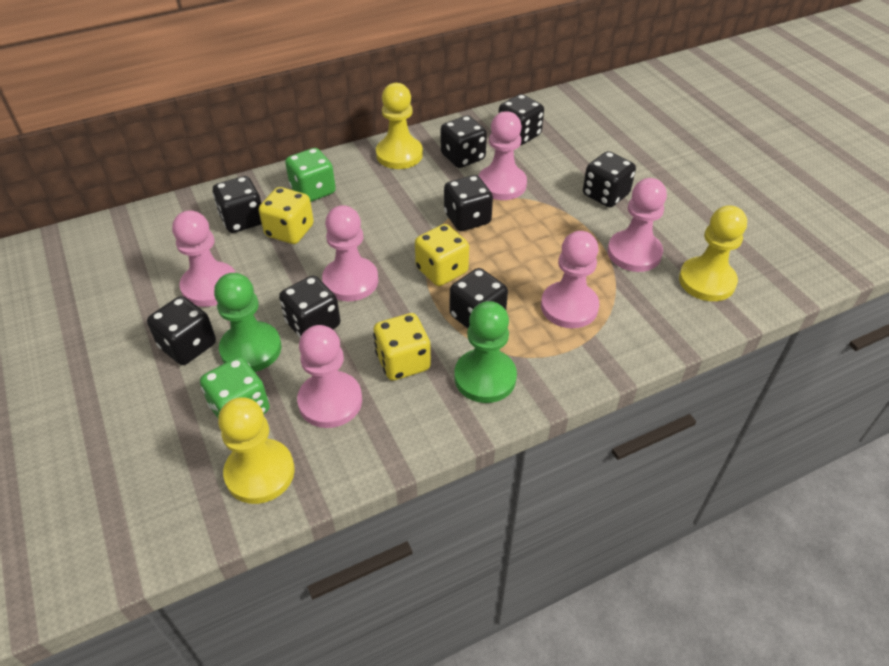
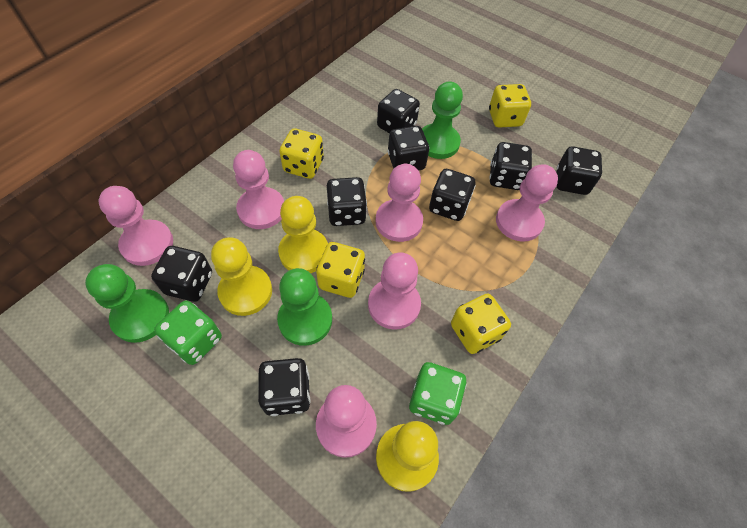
green pawn: 2 -> 3
yellow dice: 3 -> 4

